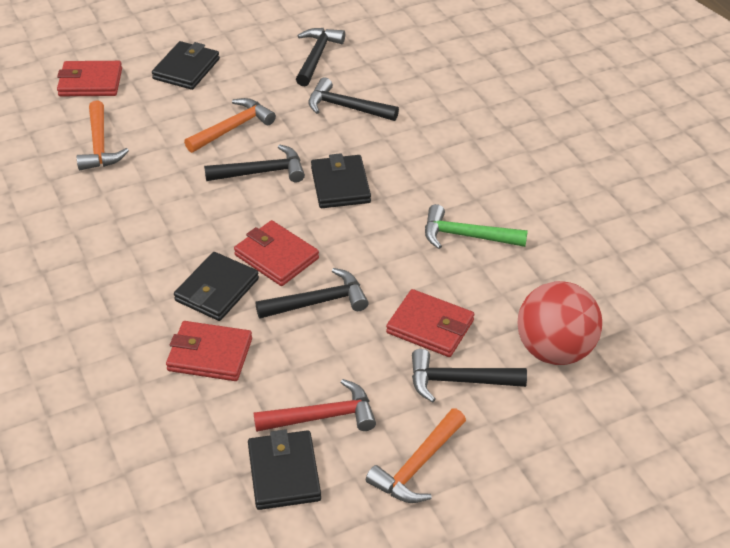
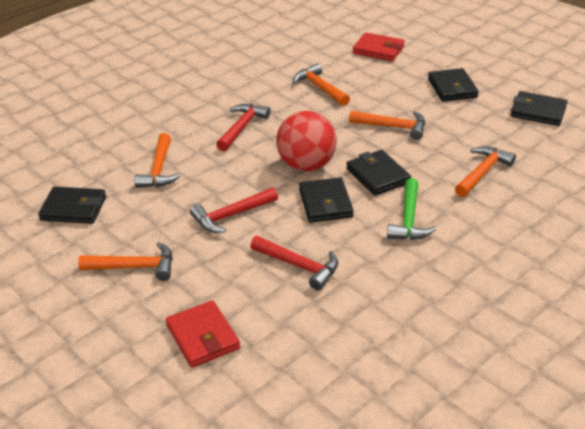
black hammer: 5 -> 0
black wallet: 4 -> 5
orange hammer: 3 -> 5
red hammer: 1 -> 3
red wallet: 4 -> 2

